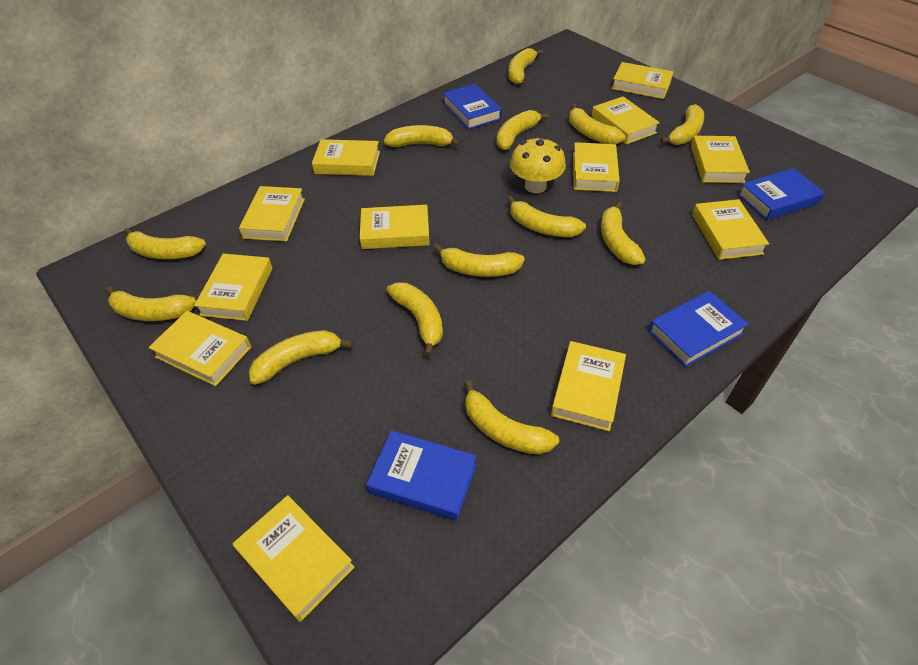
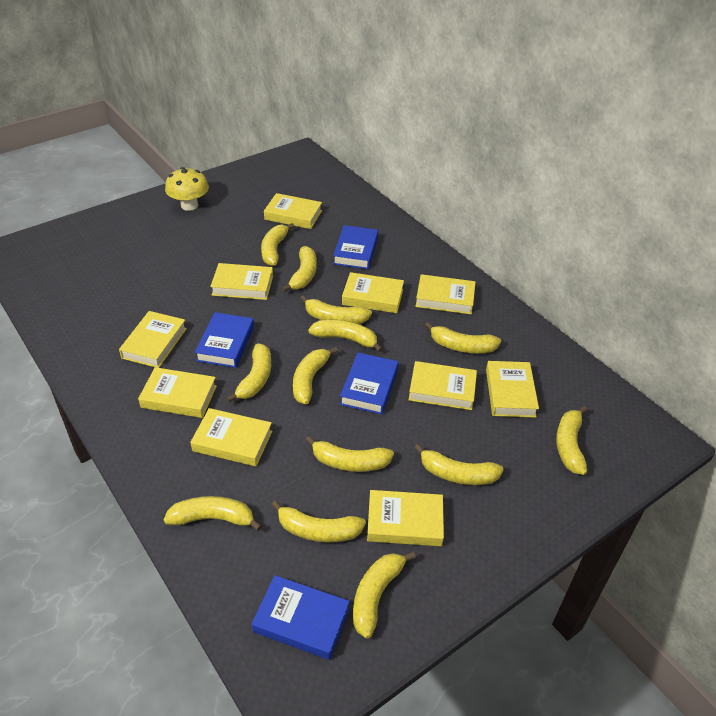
yellow book: 12 -> 10

